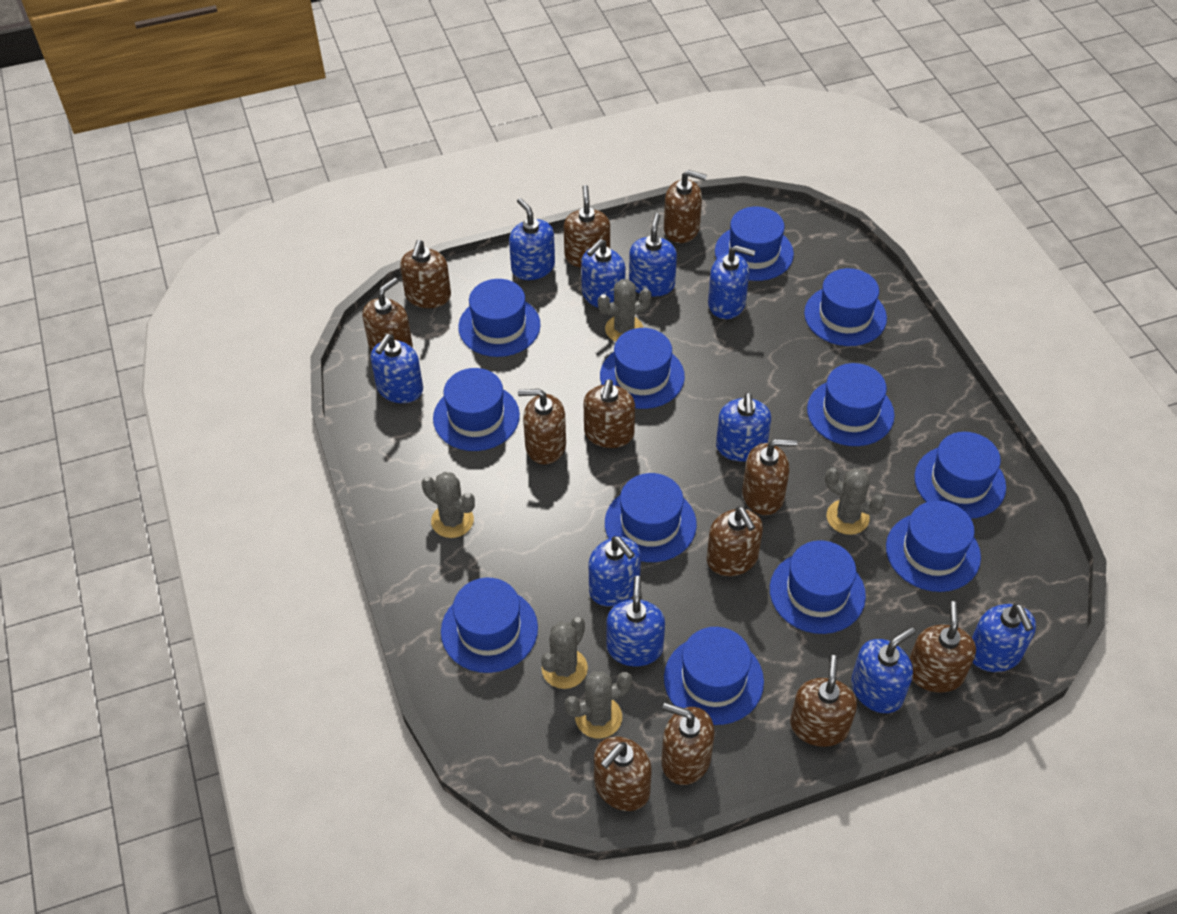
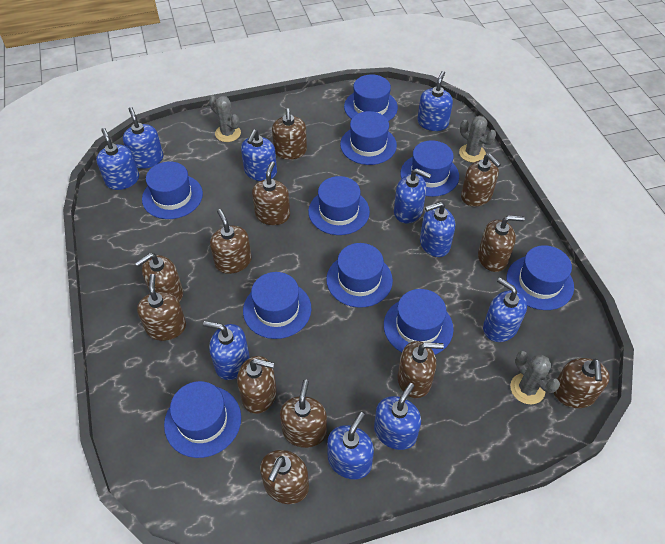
blue hat: 12 -> 10
grey cactus: 5 -> 3

